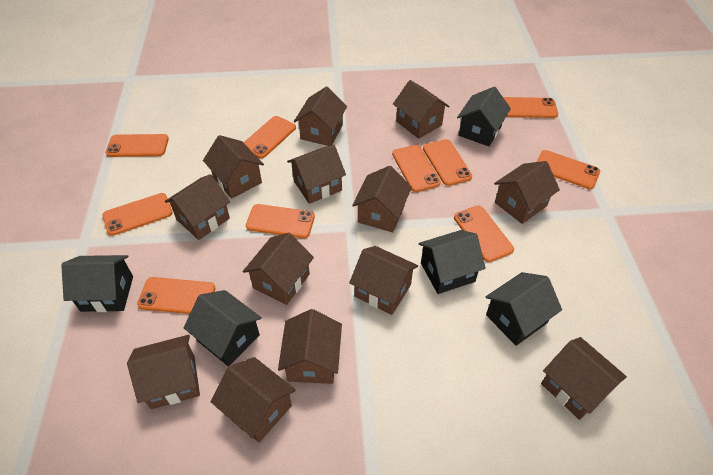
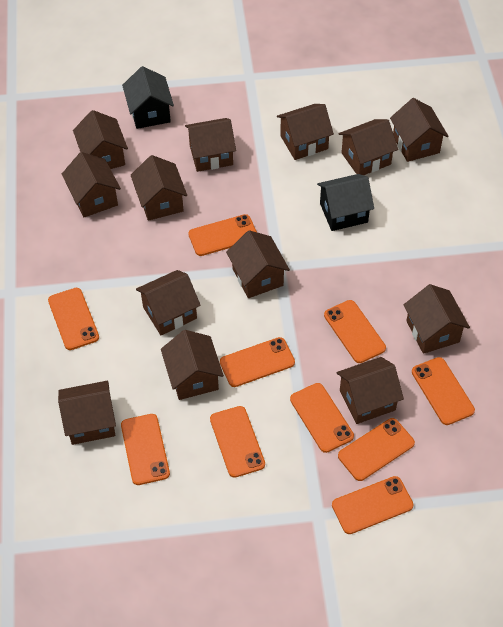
black house: 5 -> 2

